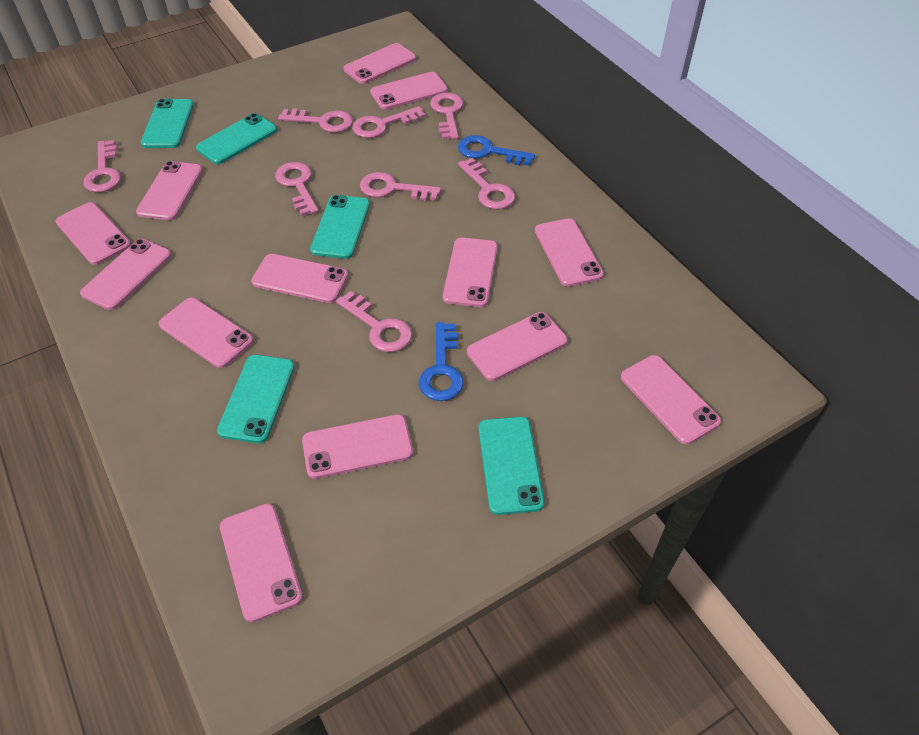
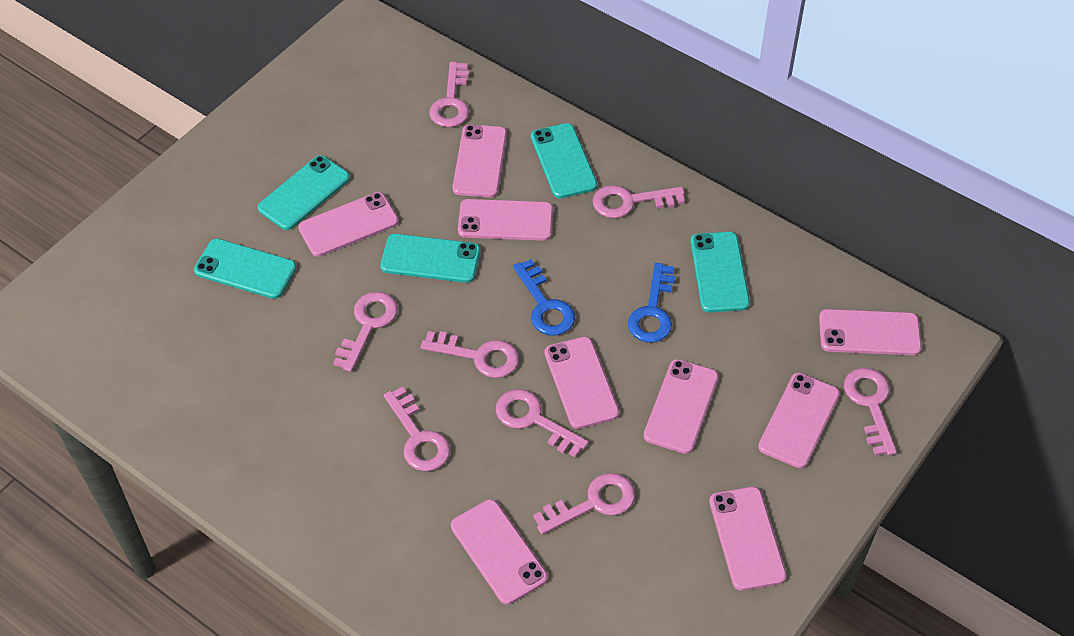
pink phone: 13 -> 9

